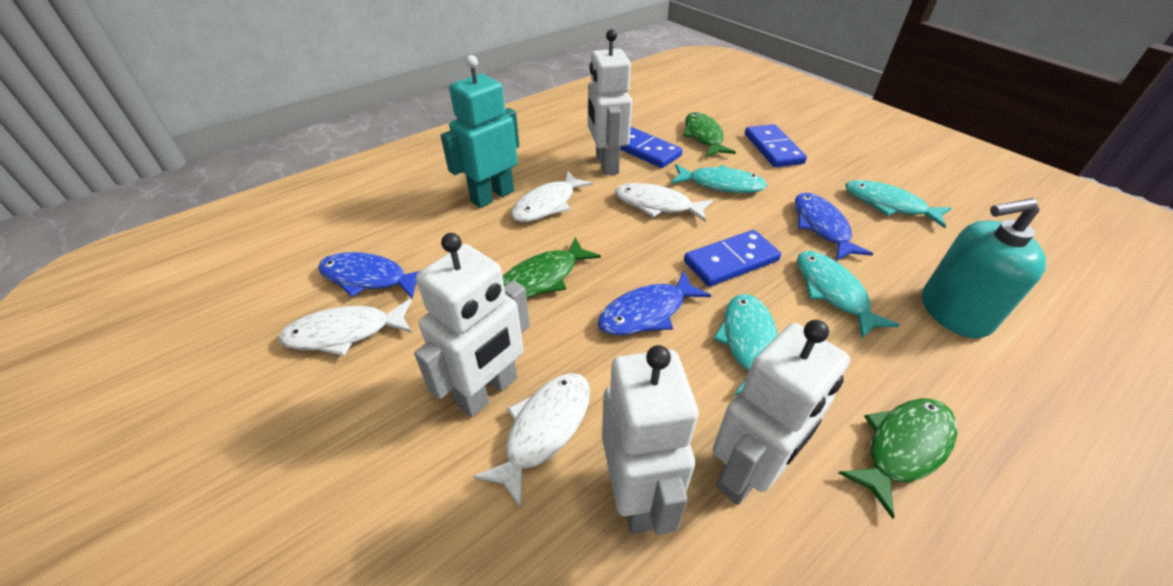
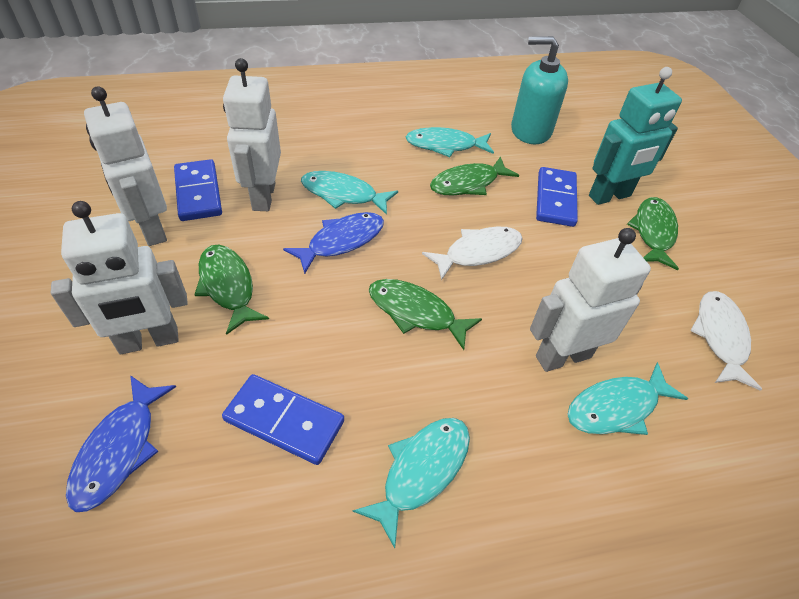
blue fish: 3 -> 2
green fish: 3 -> 4
white fish: 4 -> 2

